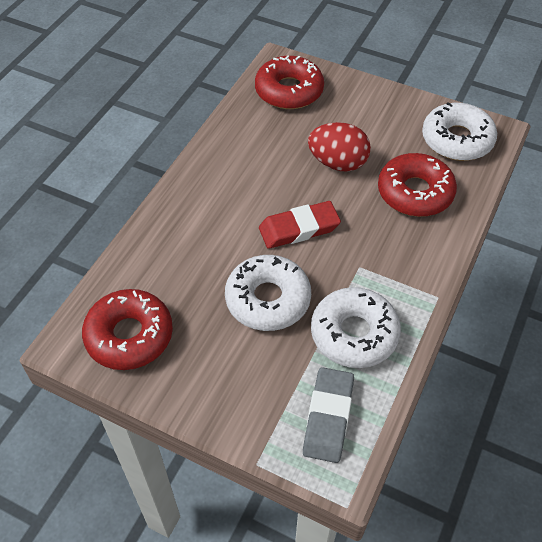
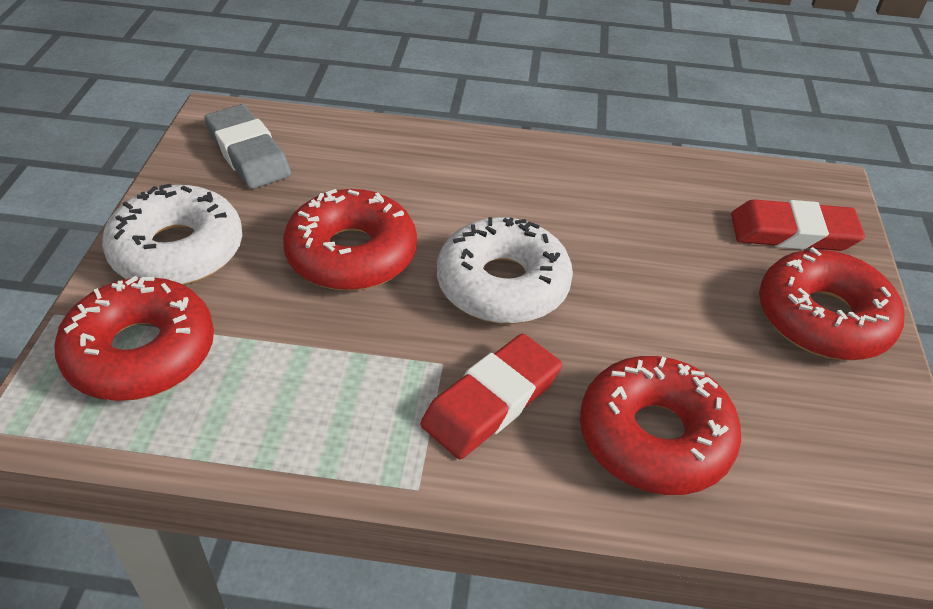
red donut: 3 -> 4
red egg: 1 -> 0
red eraser: 1 -> 2
white donut: 3 -> 2

